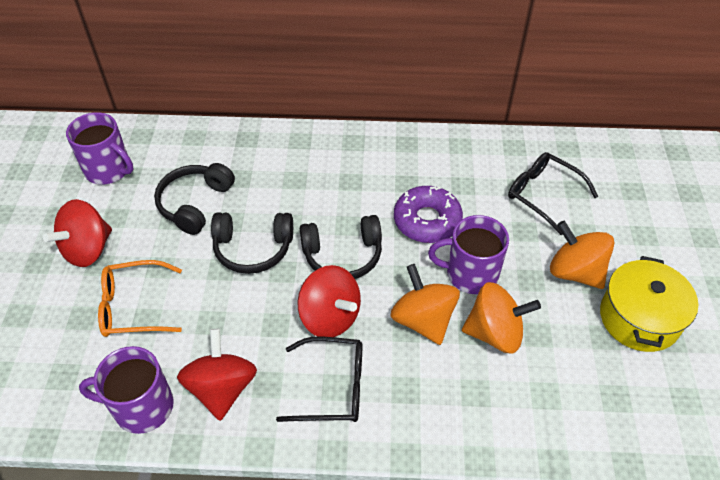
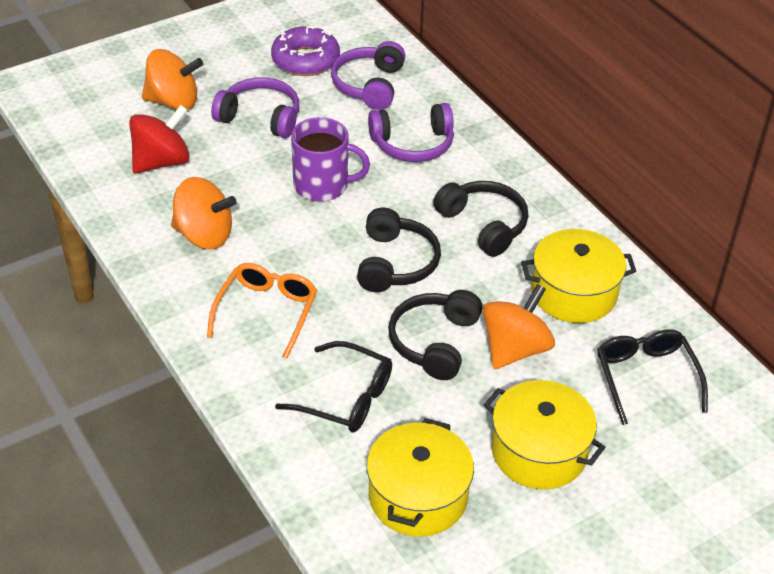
purple headphones: 0 -> 3
purple mug: 3 -> 1
red spinning top: 3 -> 1
yellow pot: 1 -> 3

